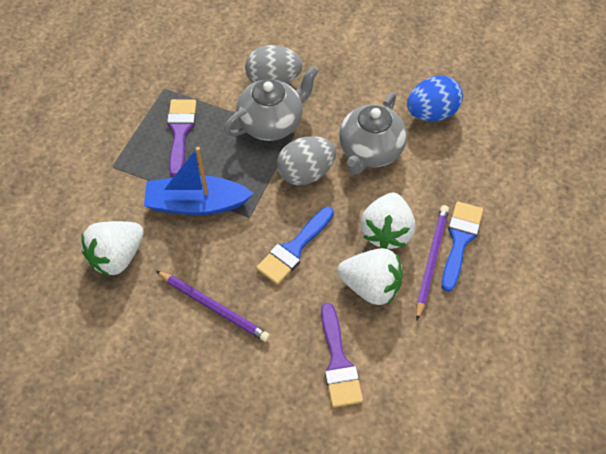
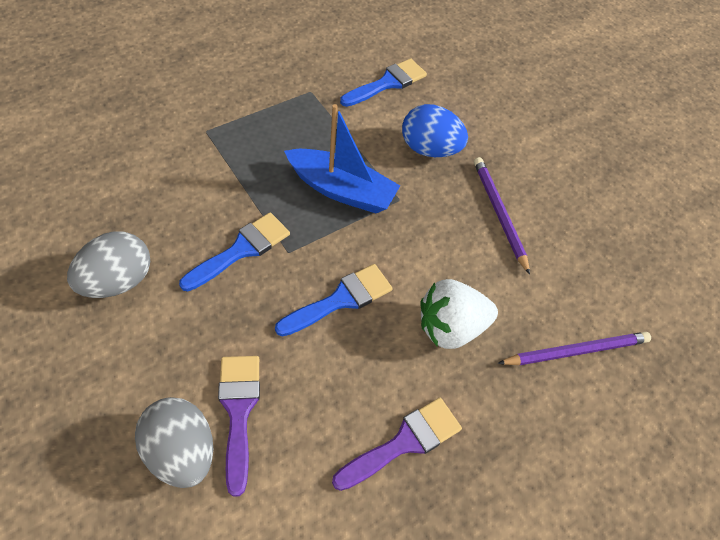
blue brush: 2 -> 3
grey teapot: 2 -> 0
white strawberry: 3 -> 1

